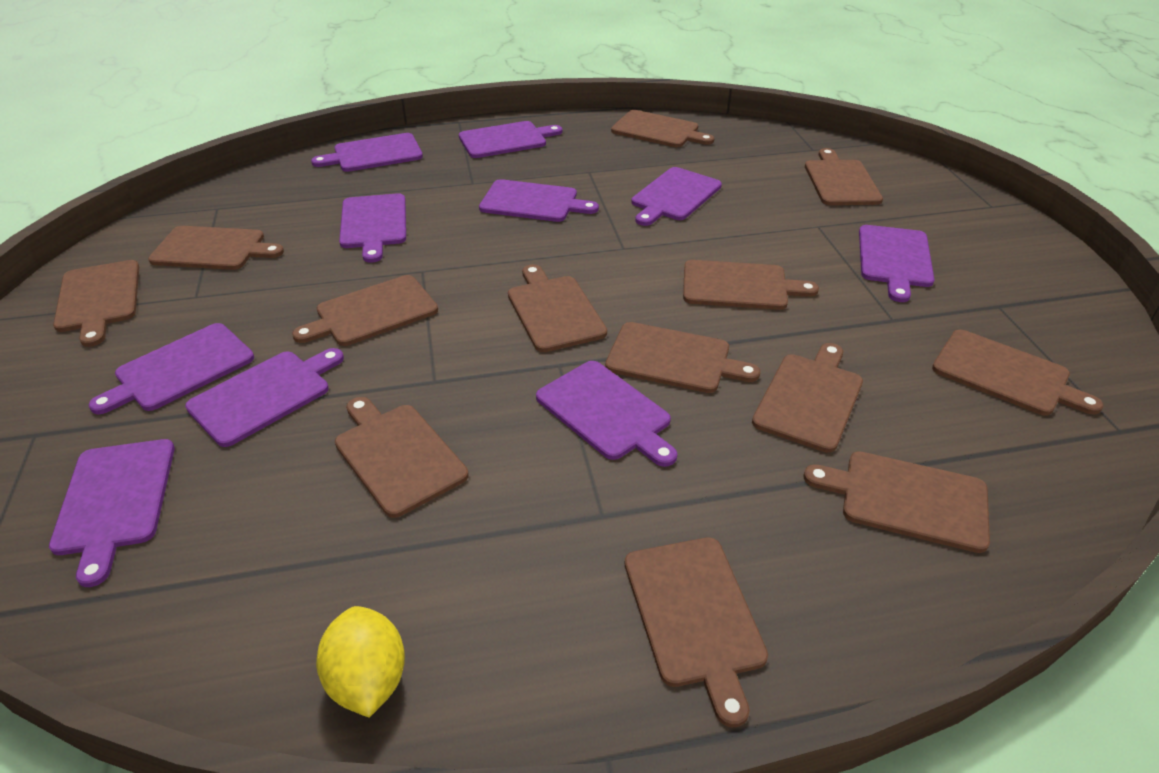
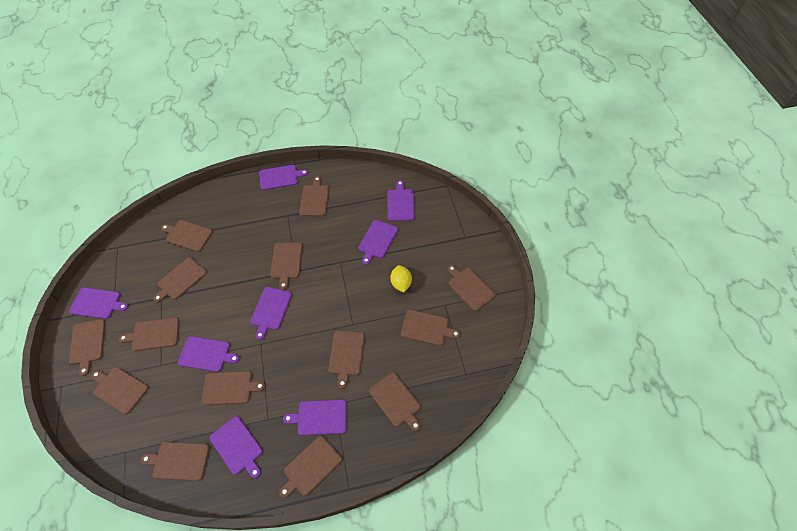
brown cutting board: 13 -> 14
purple cutting board: 10 -> 8

